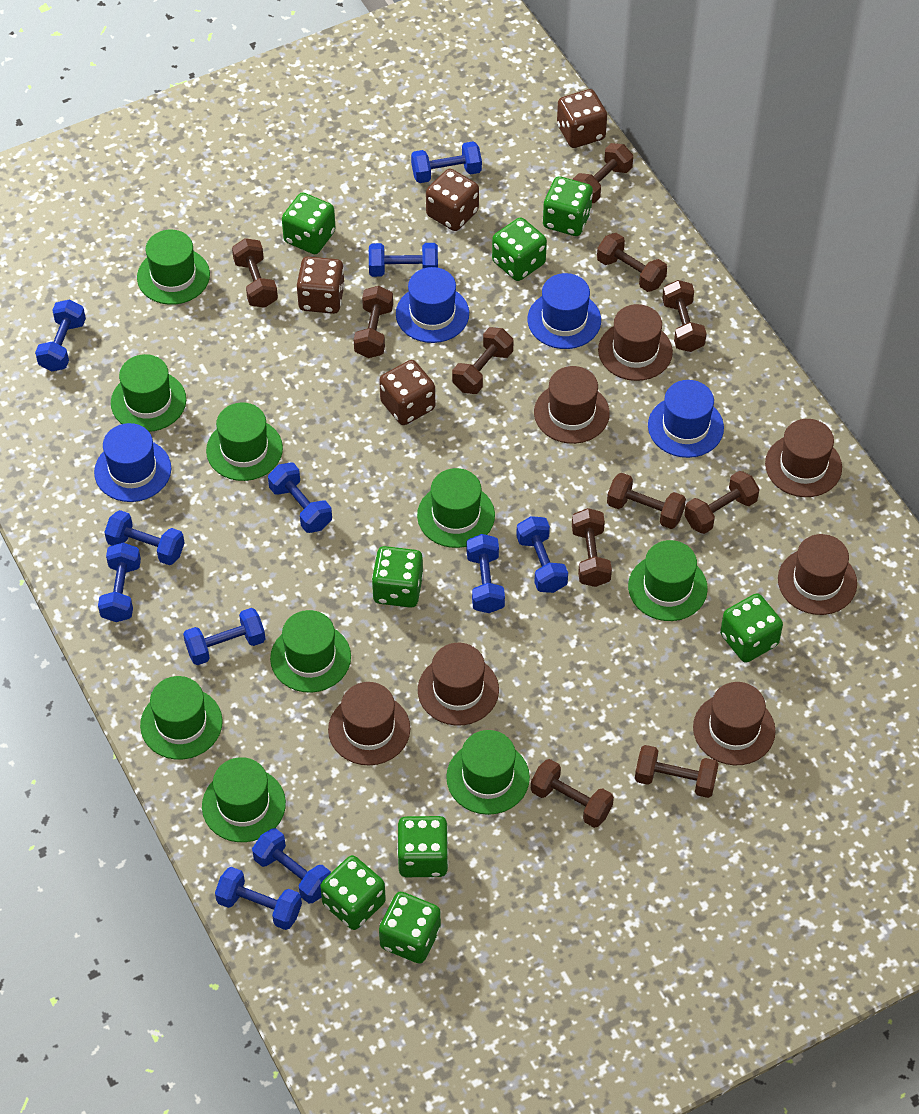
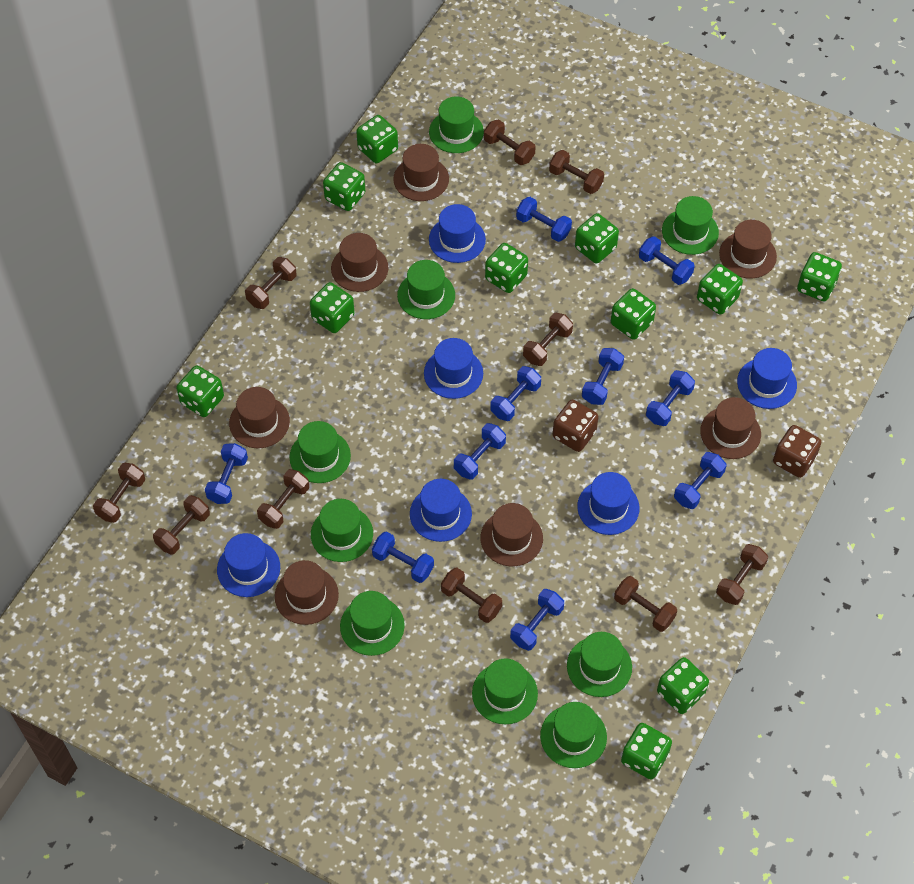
blue dumbbell: 11 -> 10
blue hat: 4 -> 6
brown dice: 4 -> 2
brown dumbbell: 11 -> 10
green dice: 8 -> 11

